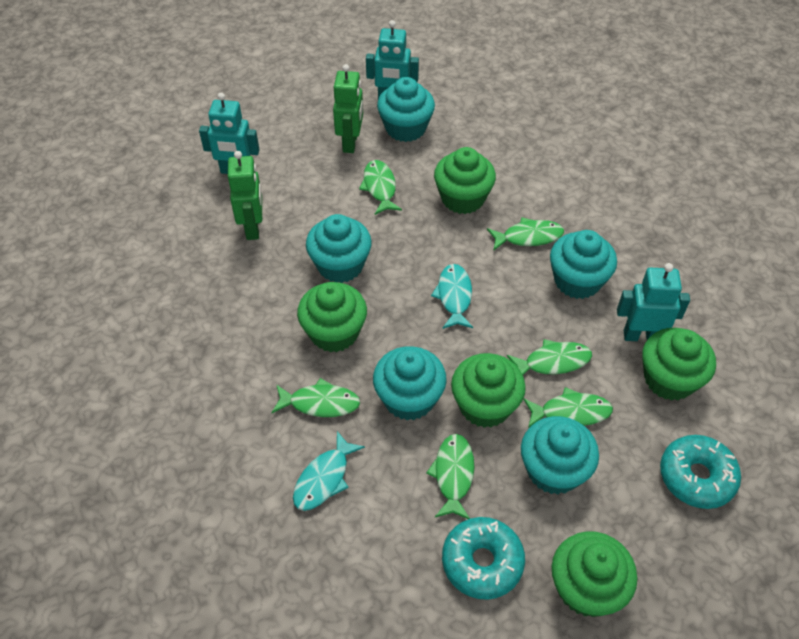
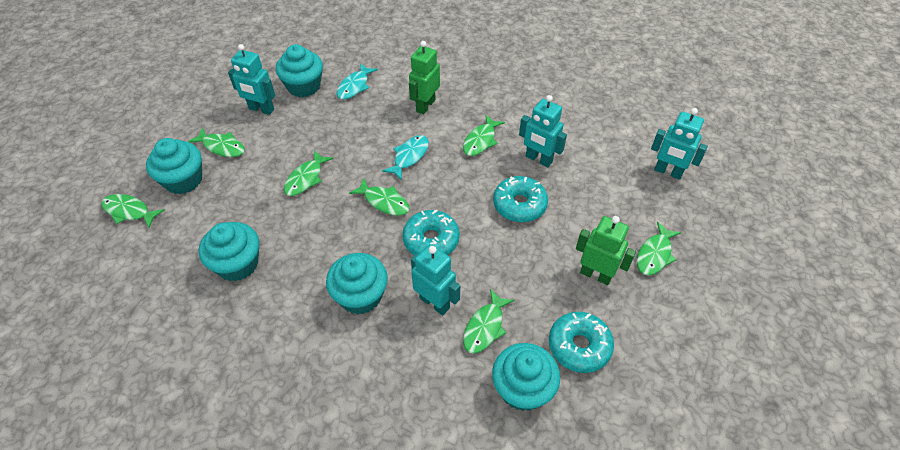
green cupcake: 5 -> 0
green fish: 6 -> 7
turquoise donut: 2 -> 3
turquoise robot: 3 -> 4

